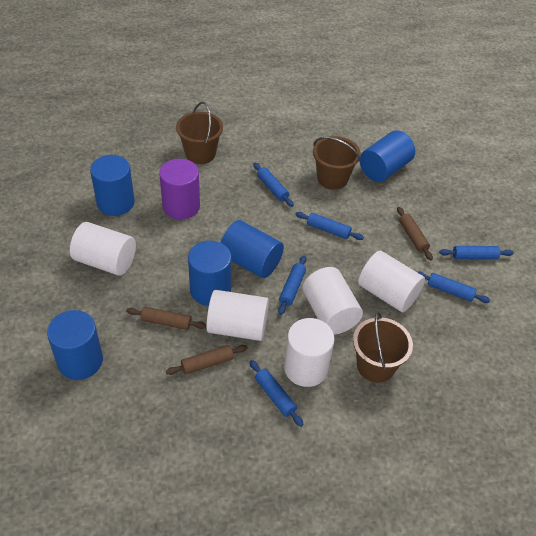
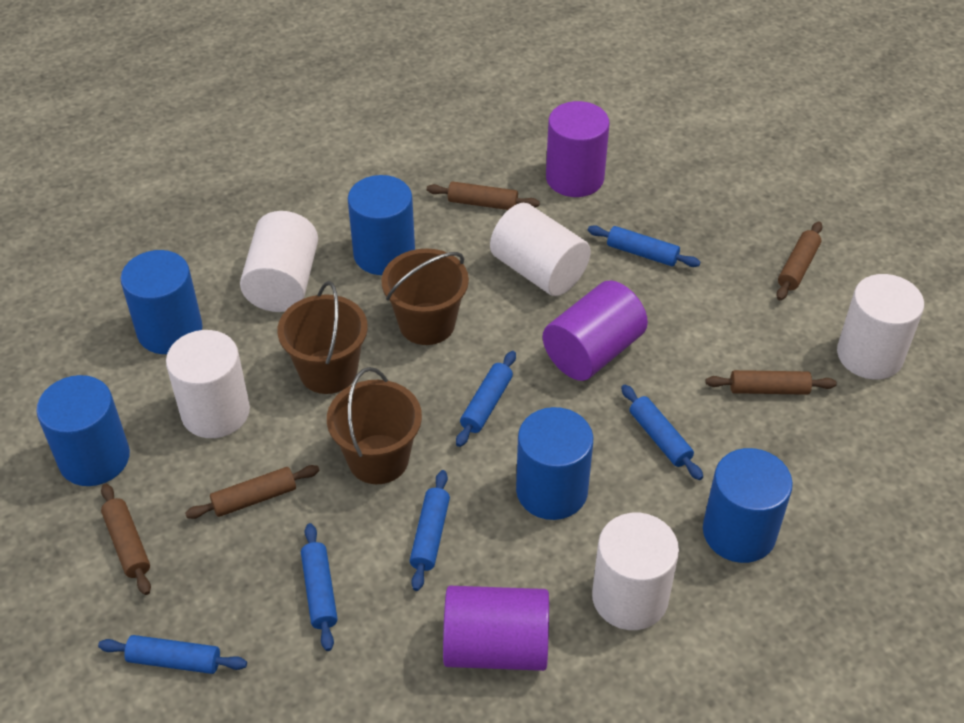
brown rolling pin: 3 -> 5
purple cylinder: 1 -> 3

